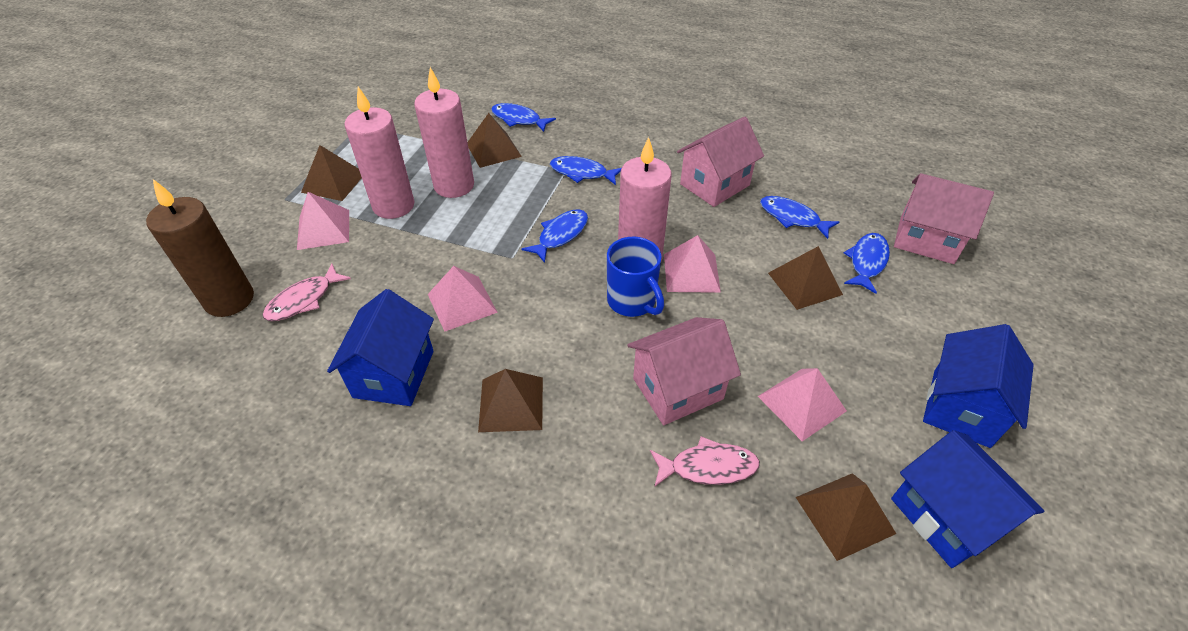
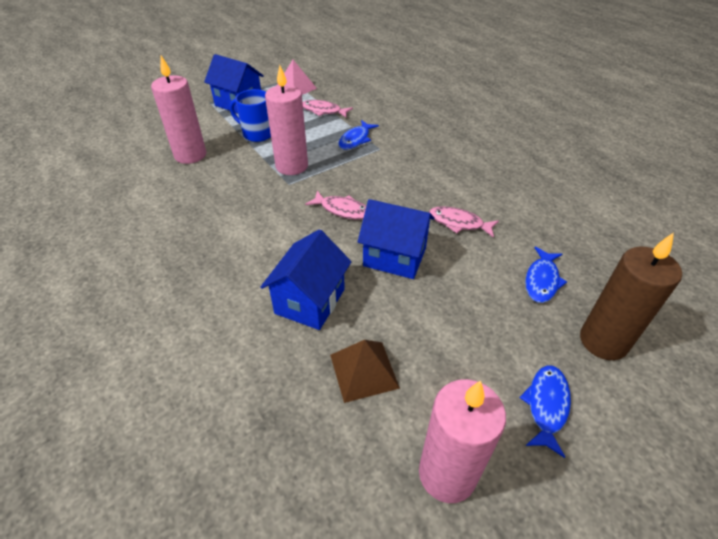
blue fish: 5 -> 3
brown pyramid: 5 -> 1
pink fish: 2 -> 3
pink house: 3 -> 0
pink pyramid: 4 -> 1

